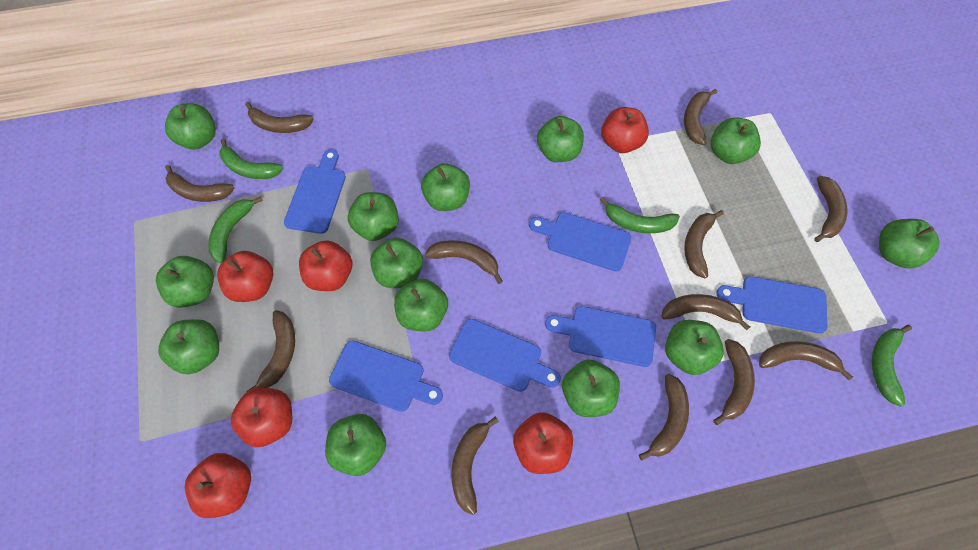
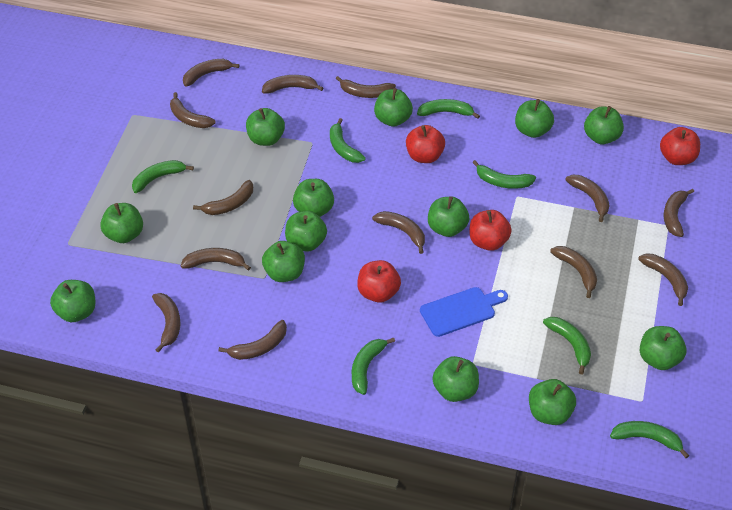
blue cutting board: 6 -> 1
brown banana: 12 -> 13
green banana: 4 -> 7
red apple: 6 -> 4

